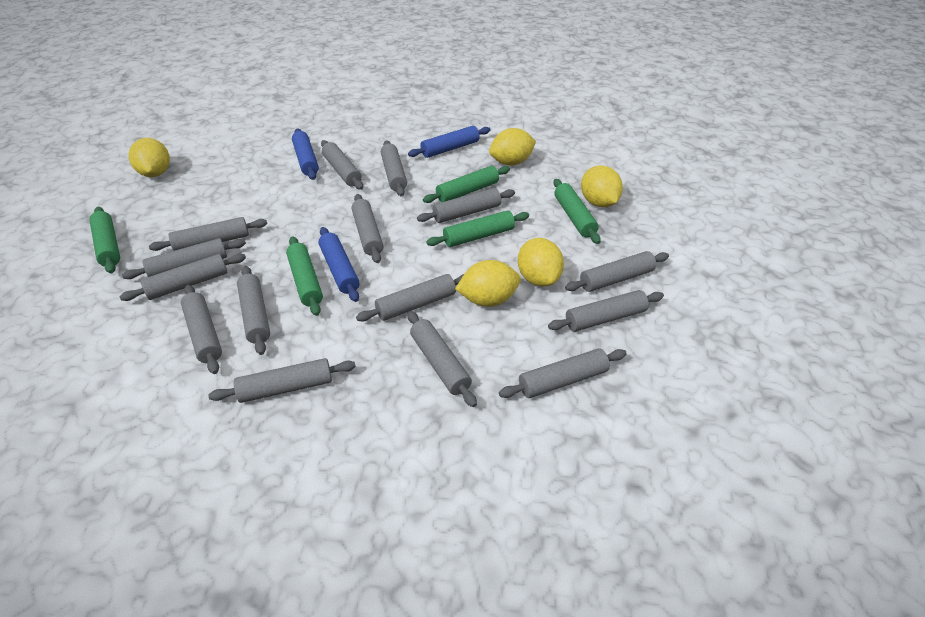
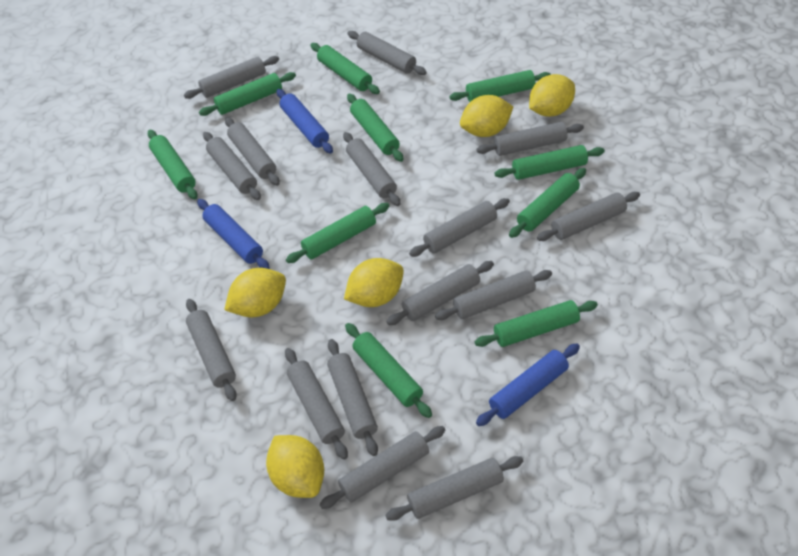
green rolling pin: 5 -> 10

